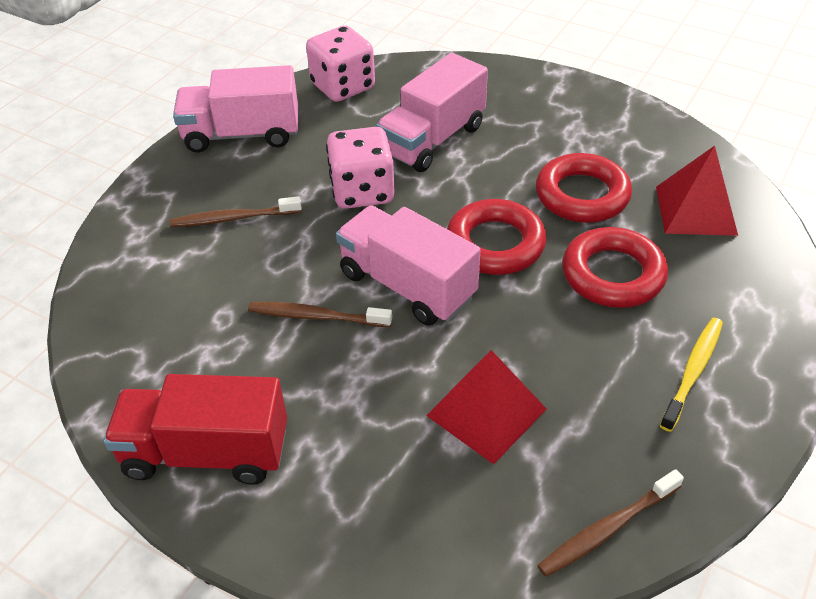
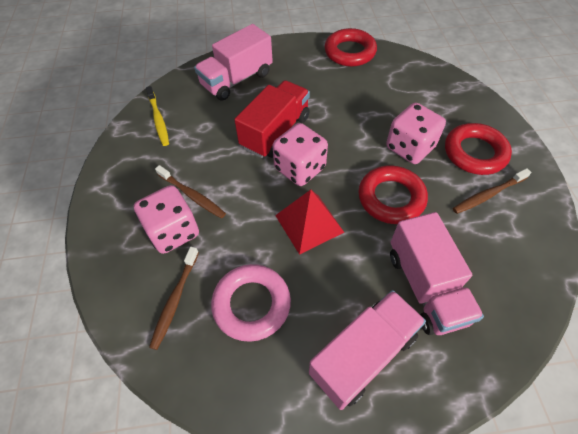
pink dice: 2 -> 3
pink ring: 0 -> 1
red pyramid: 2 -> 1

